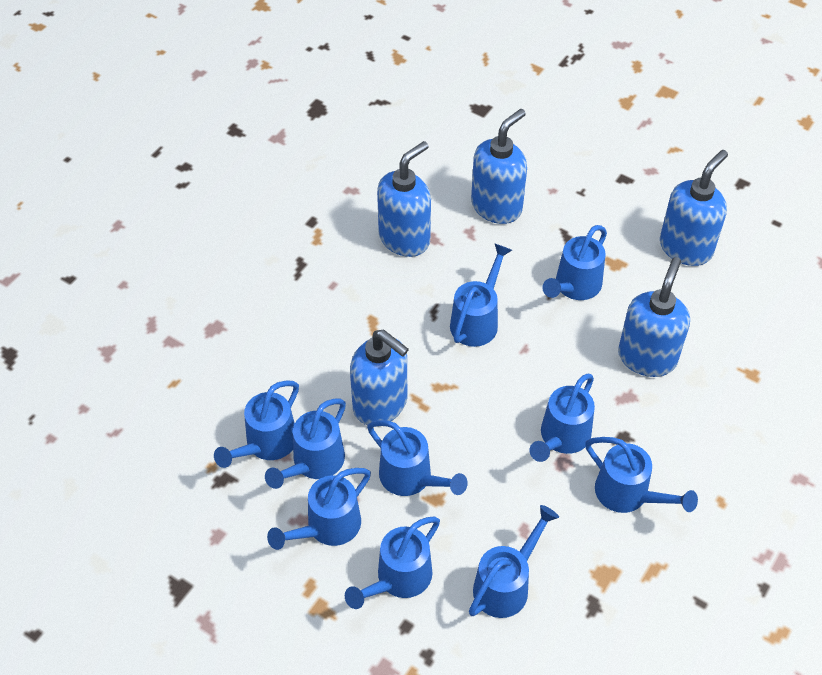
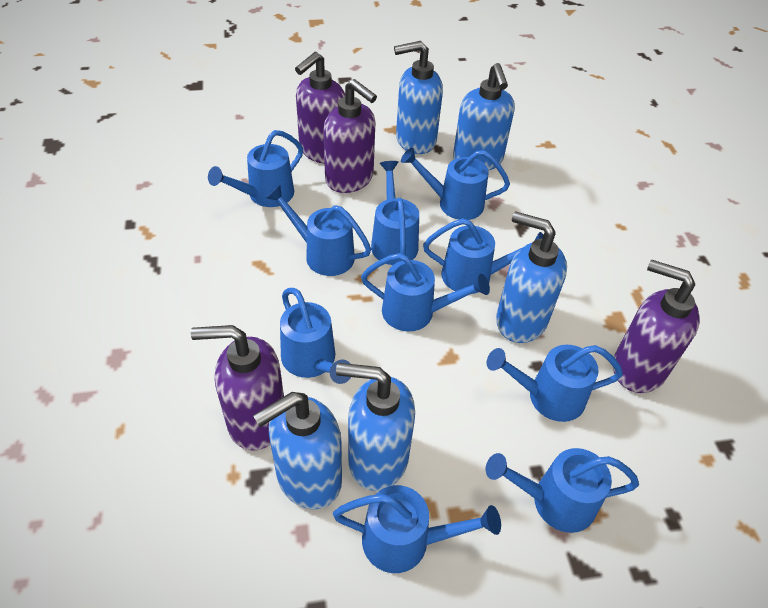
purple soap dispenser: 0 -> 4

